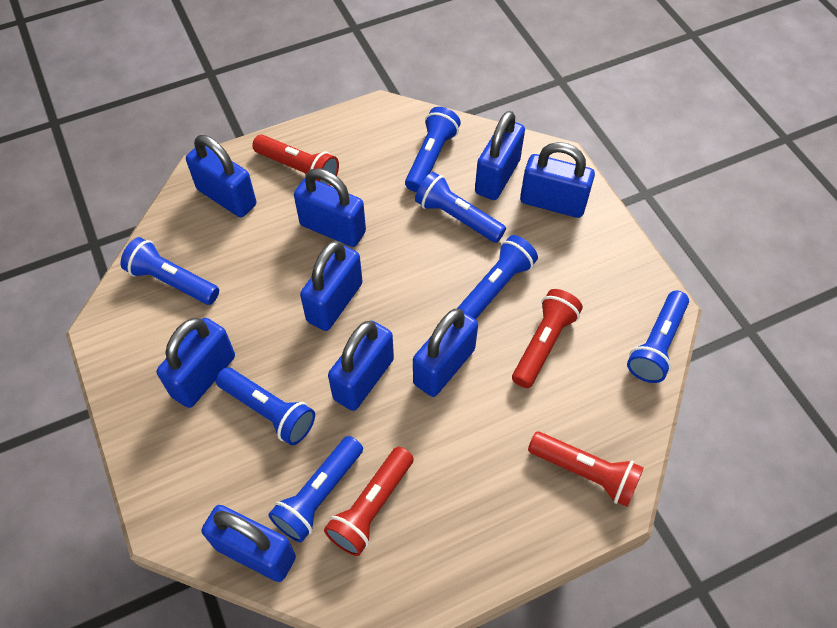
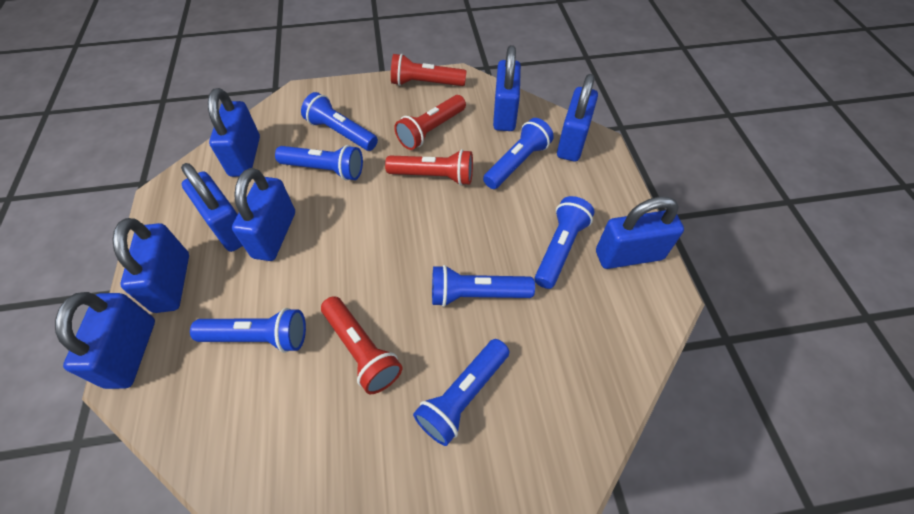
blue padlock: 9 -> 8

